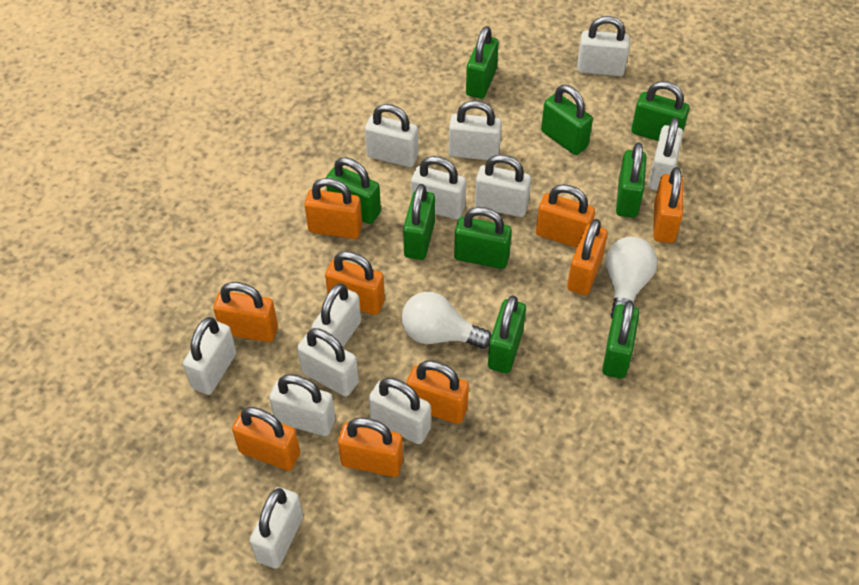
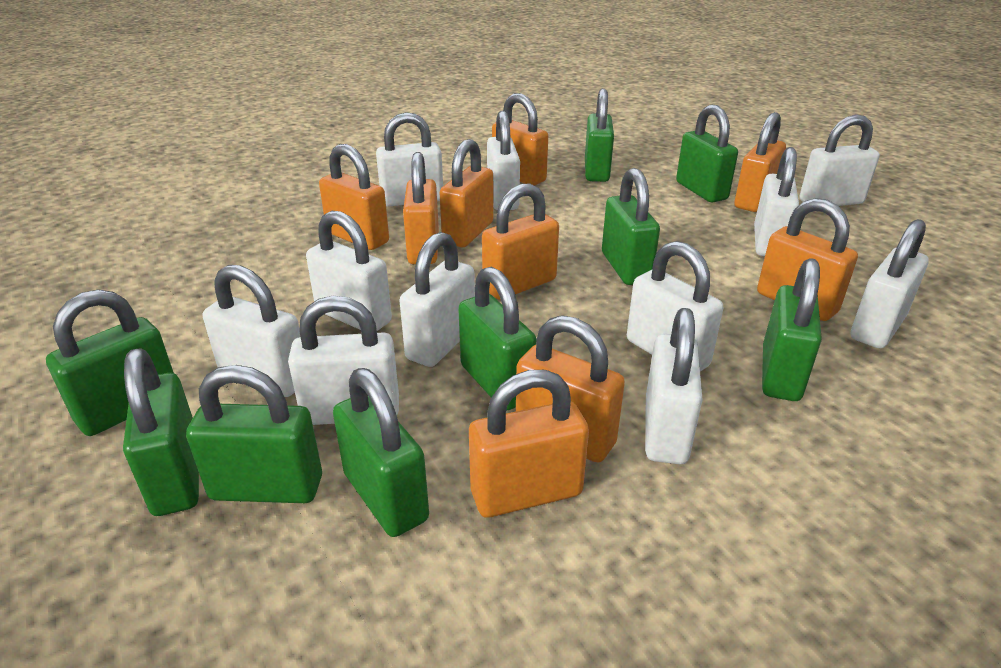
white light bulb: 2 -> 0
white padlock: 12 -> 11

